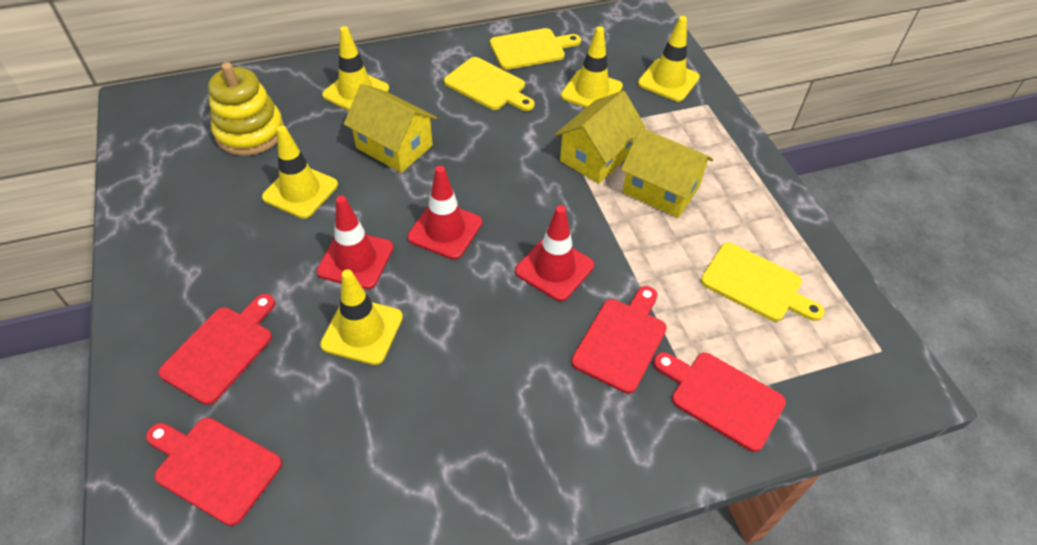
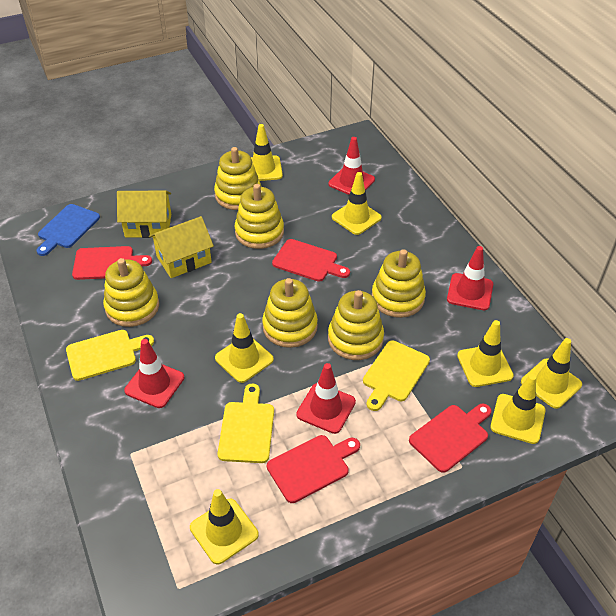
blue cutting board: 0 -> 1
red traffic cone: 3 -> 4
yellow house: 3 -> 2
yellow stacking toy: 1 -> 6
yellow traffic cone: 5 -> 7

